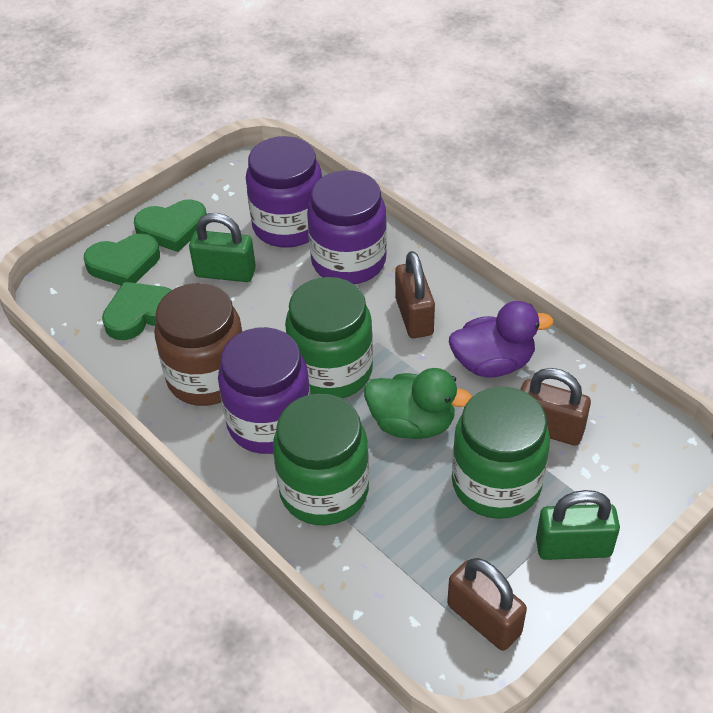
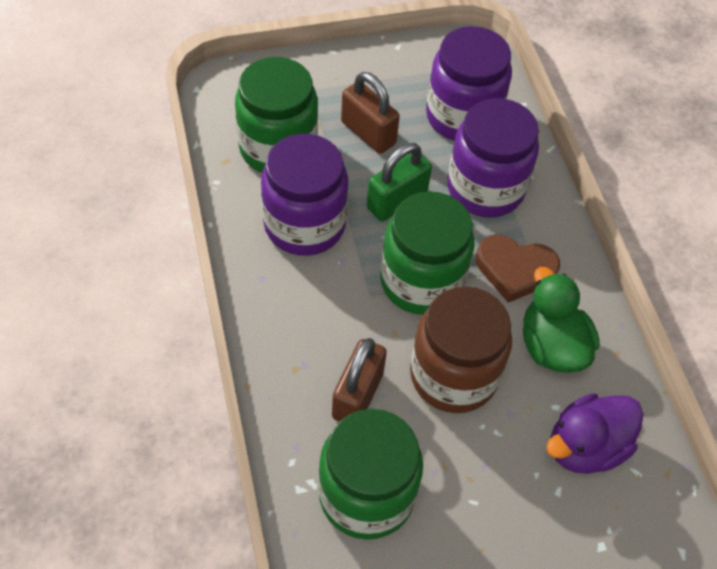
brown heart: 0 -> 1
brown padlock: 3 -> 2
green heart: 3 -> 0
green padlock: 2 -> 1

